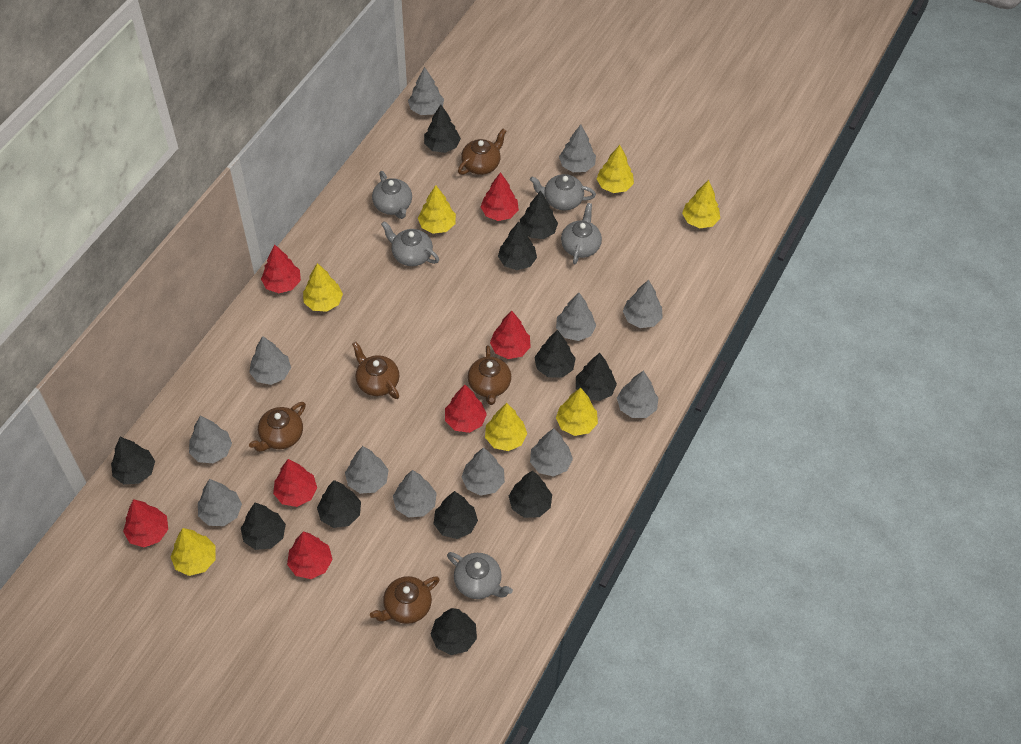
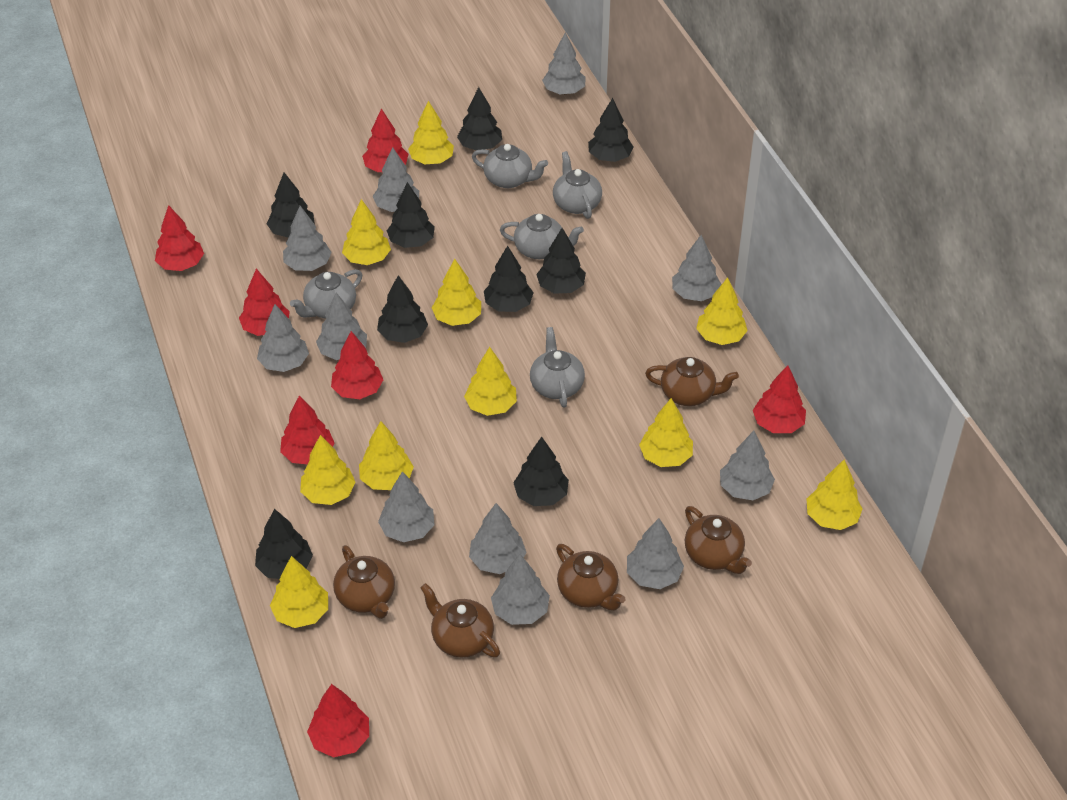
black tree: 11 -> 9
grey tree: 12 -> 11
yellow tree: 7 -> 10

